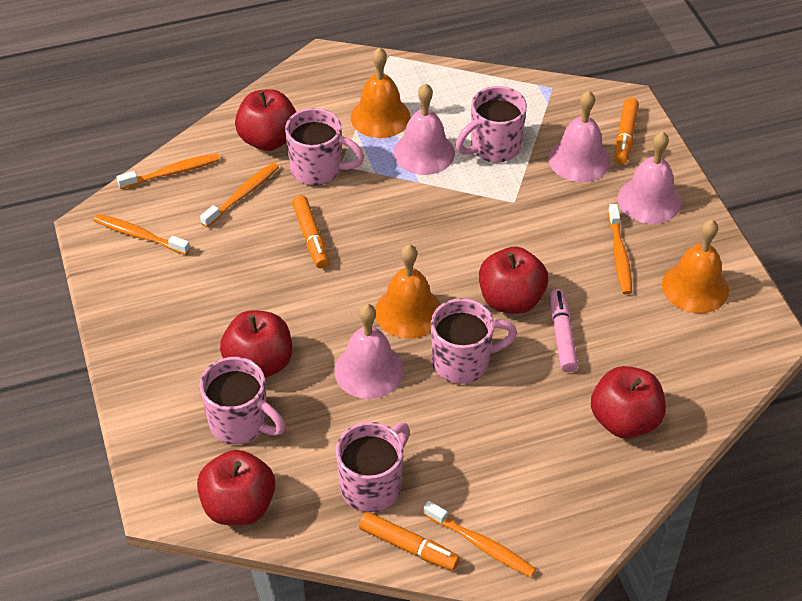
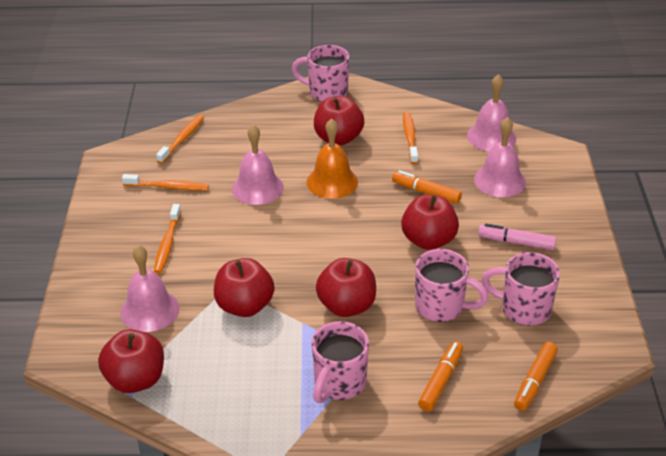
orange bell: 3 -> 1
orange toothbrush: 5 -> 4
pink mug: 5 -> 4

